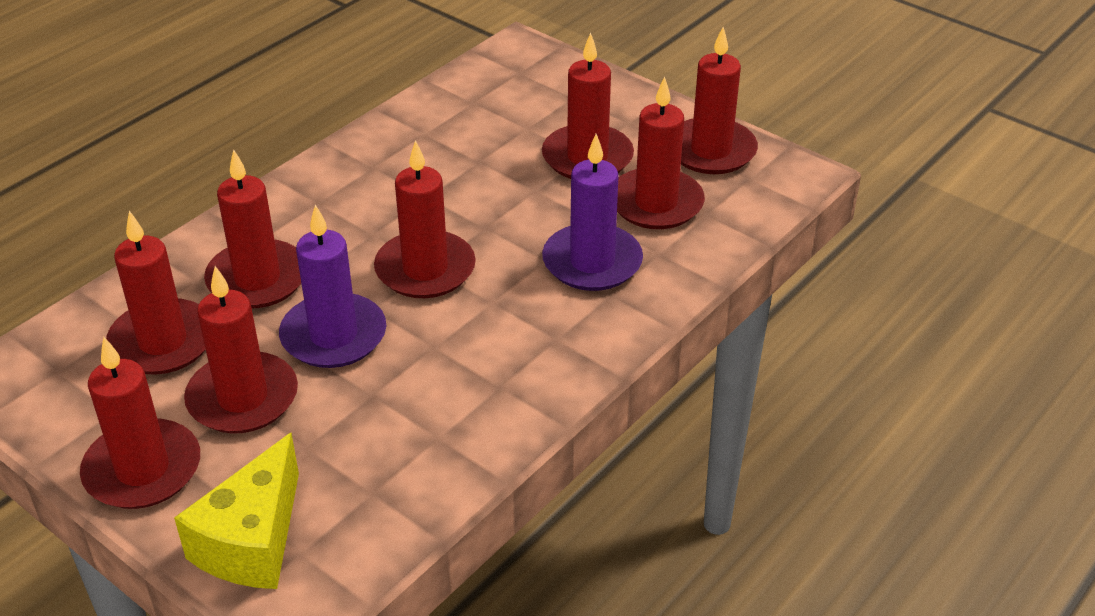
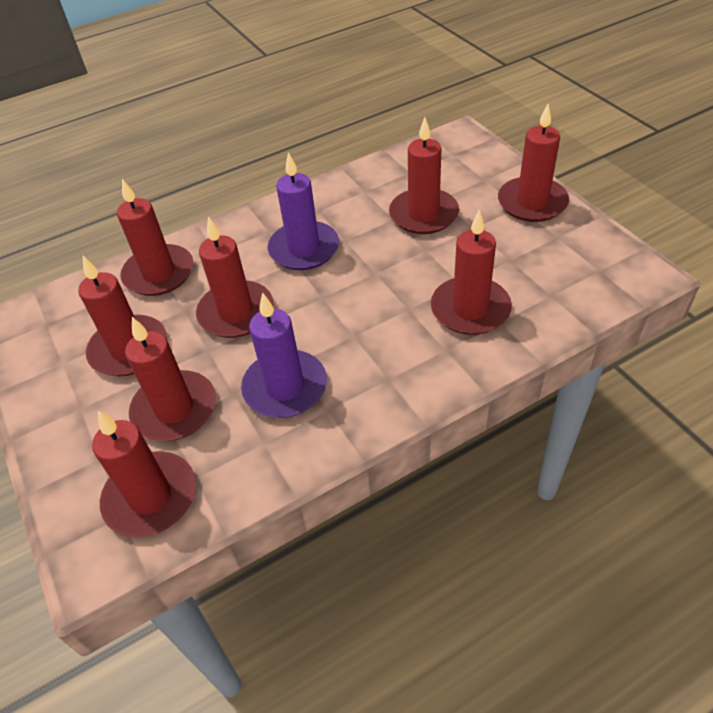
yellow cheese: 1 -> 0

